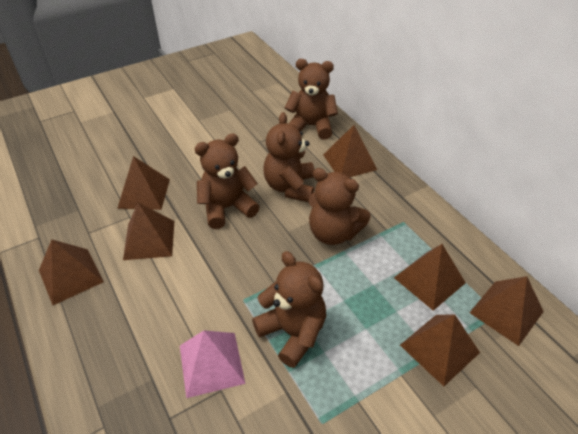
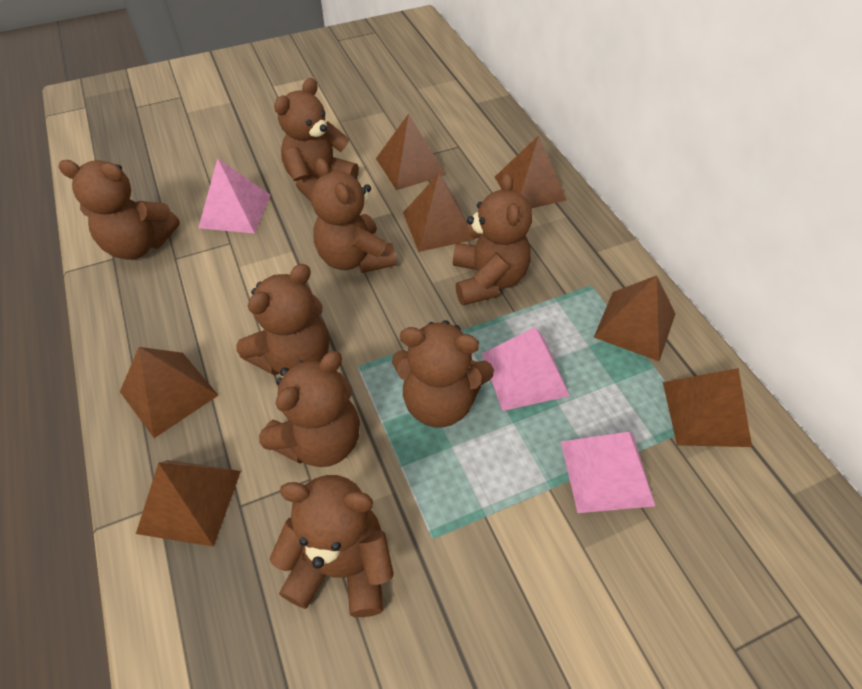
brown teddy bear: 5 -> 8
pink pyramid: 1 -> 3

